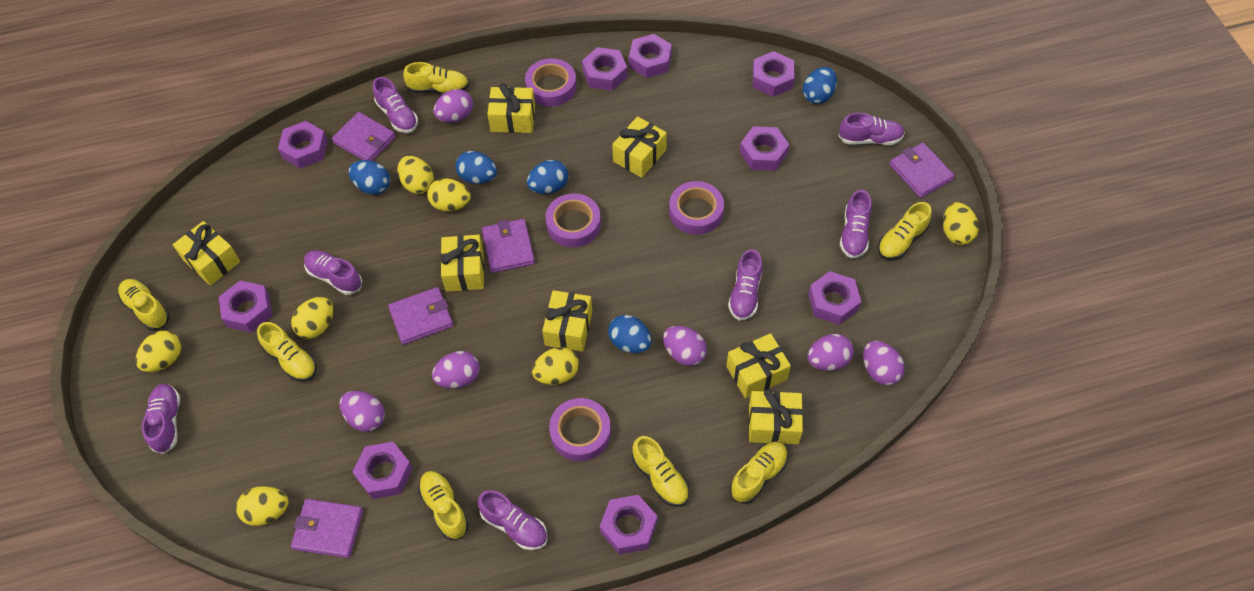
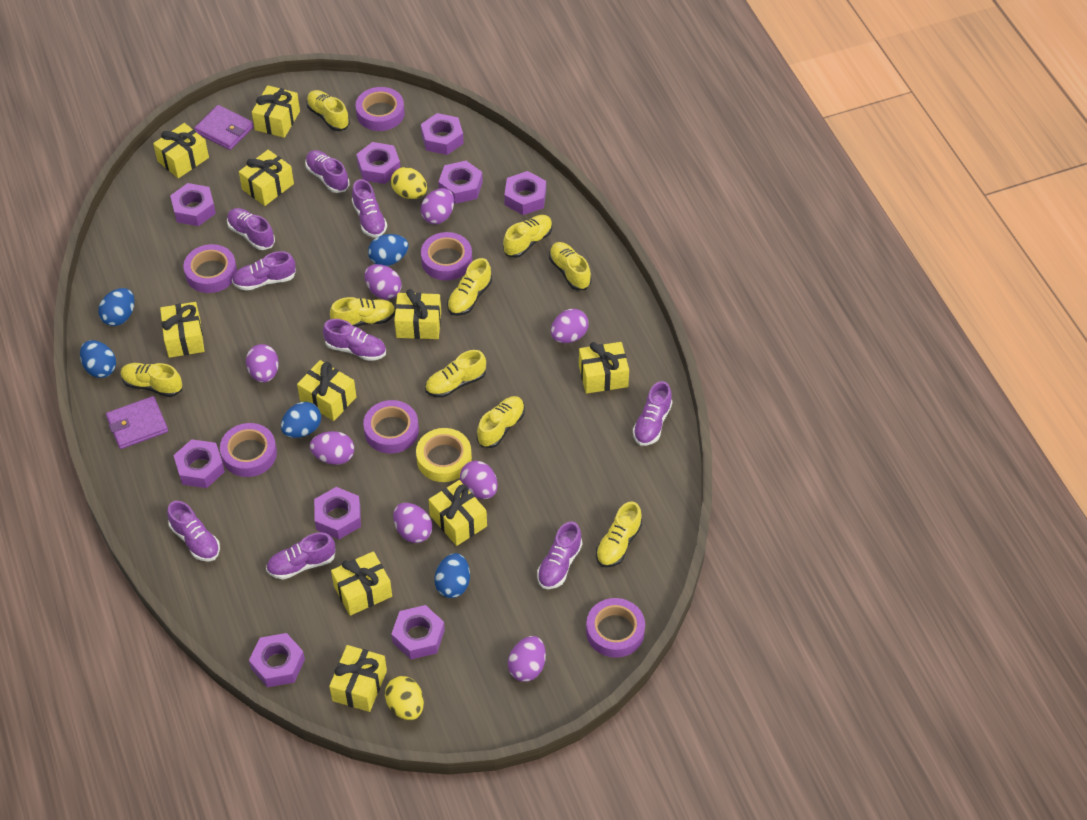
purple egg: 6 -> 8
purple shoe: 7 -> 9
purple tape: 4 -> 6
purple wallet: 5 -> 2
yellow egg: 7 -> 2
yellow gift: 7 -> 10
yellow shoe: 7 -> 9
yellow tape: 0 -> 1

